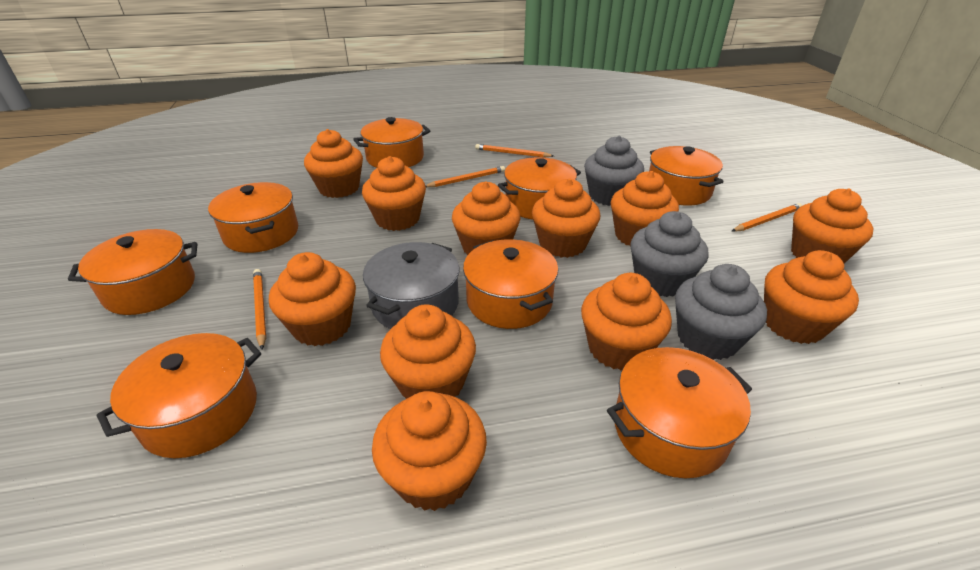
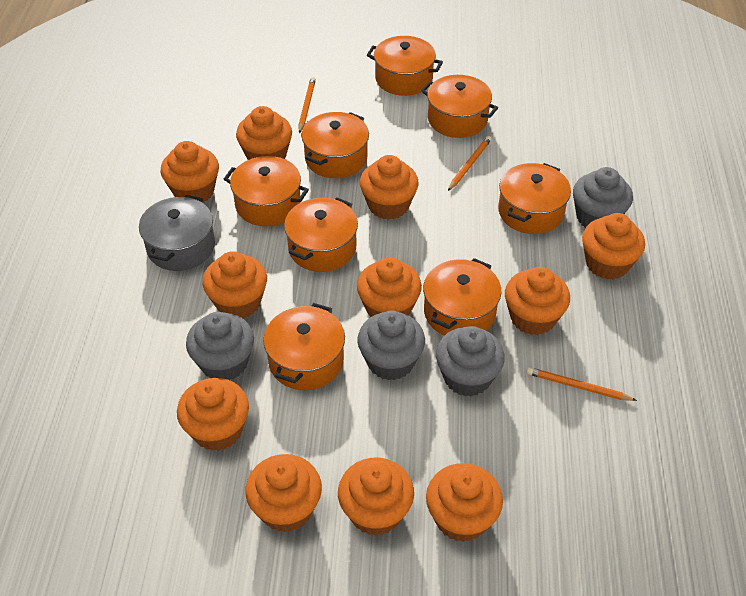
grey cupcake: 3 -> 4
orange pencil: 4 -> 3

